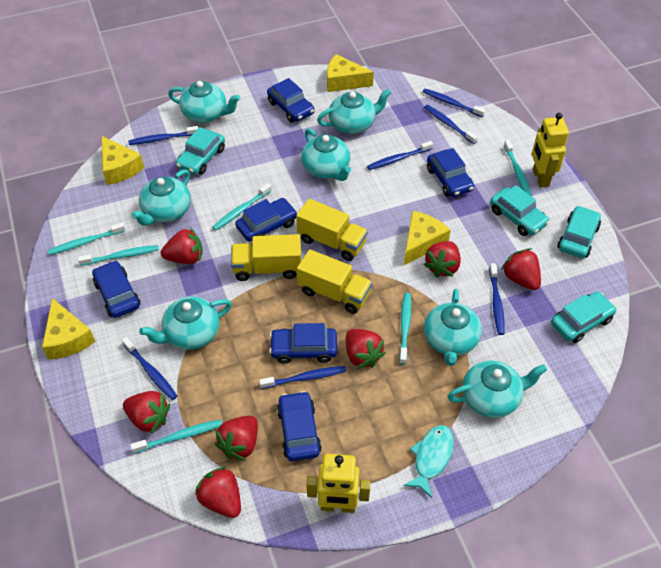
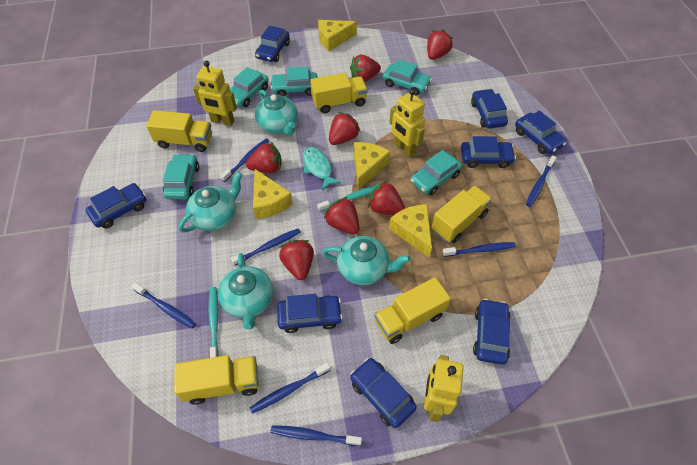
blue car: 6 -> 8
turquoise car: 4 -> 5
turquoise teapot: 7 -> 4
turquoise toothbrush: 6 -> 2
yellow robot: 2 -> 3
yellow truck: 3 -> 5

